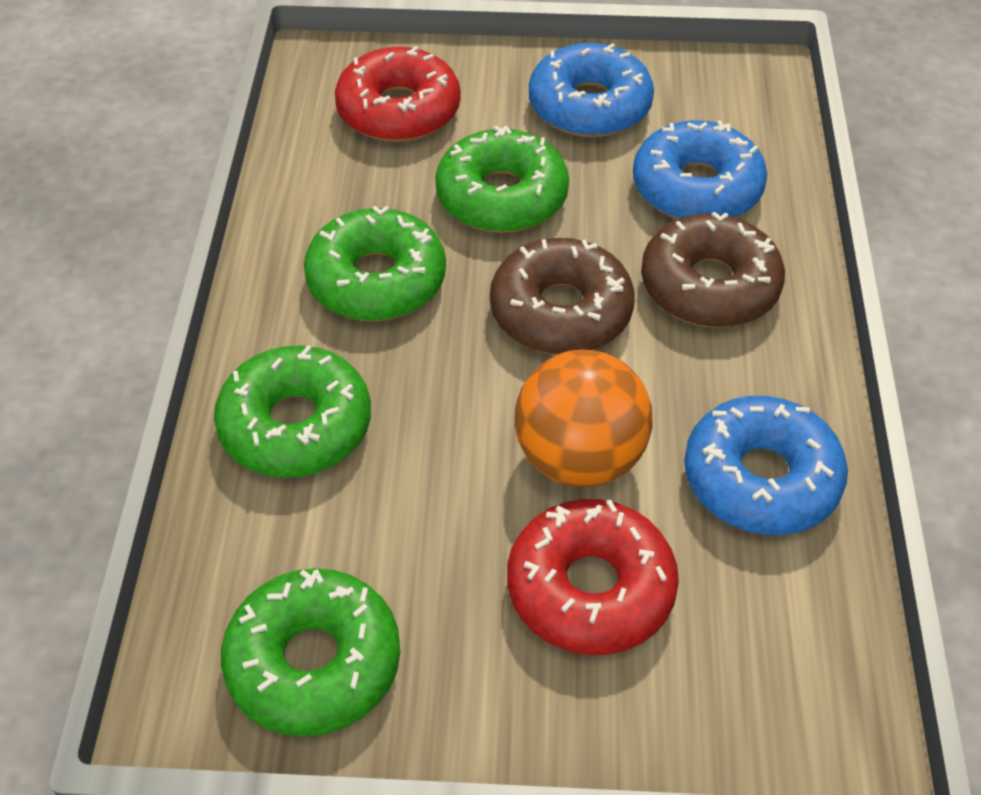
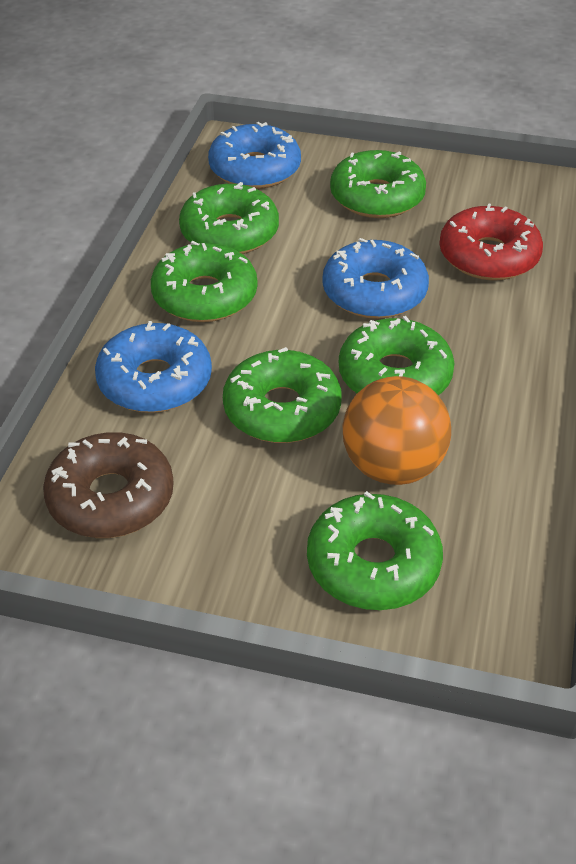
brown donut: 2 -> 1
green donut: 4 -> 6
red donut: 2 -> 1

